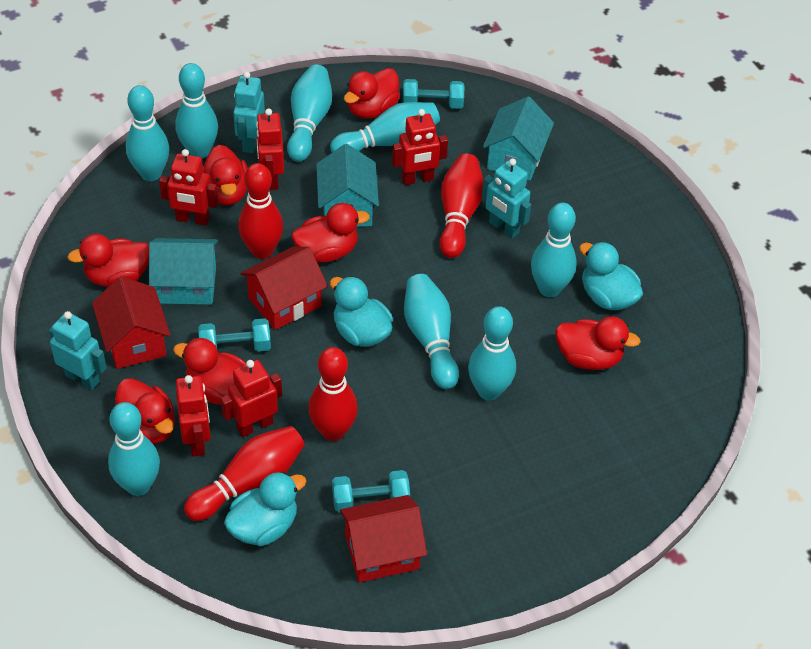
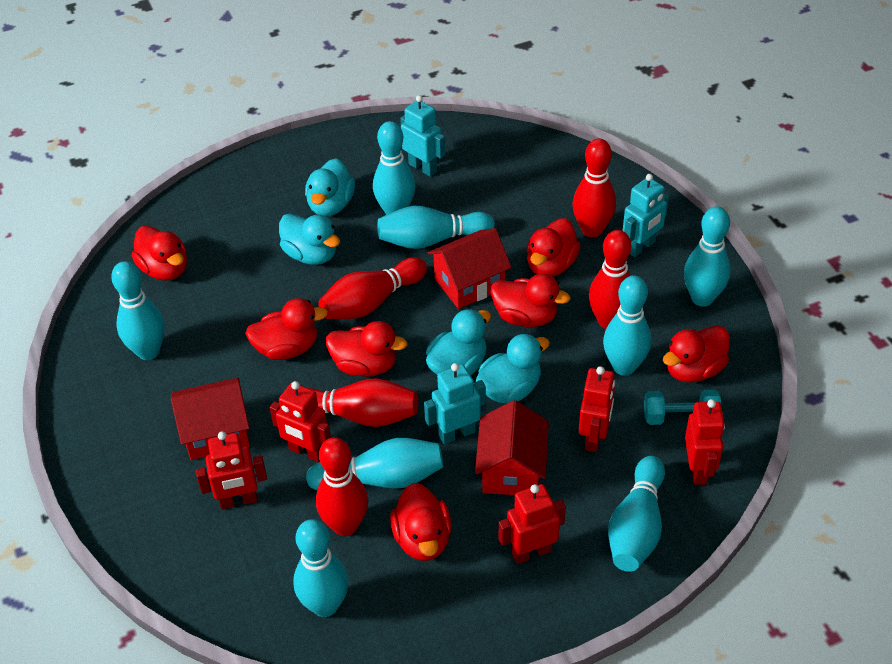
red bowling pin: 4 -> 5
turquoise duck: 3 -> 4
turquoise dumbbell: 3 -> 1
turquoise house: 3 -> 0

